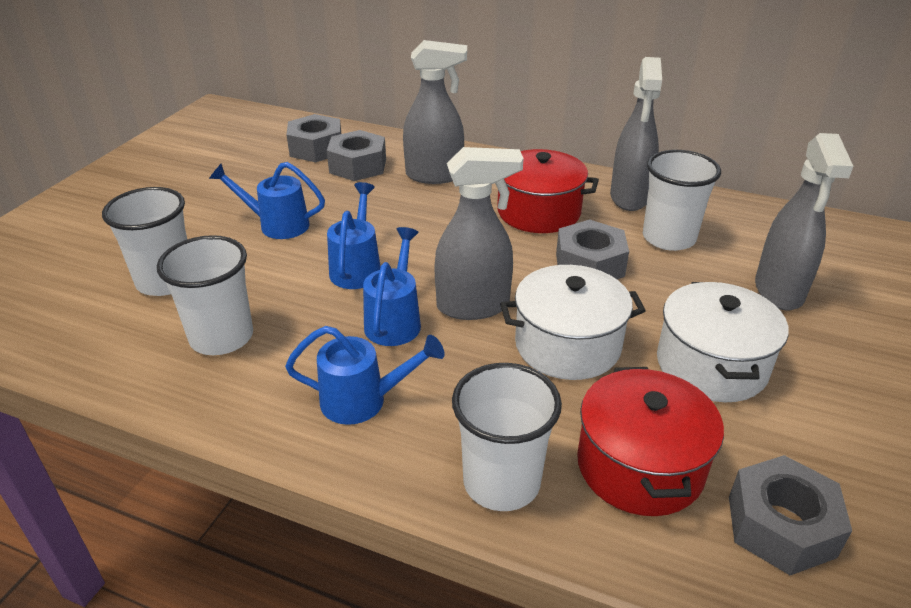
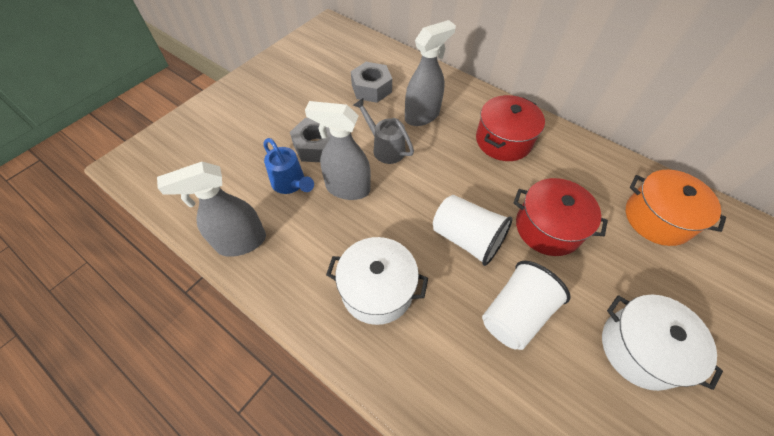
blue watering can: 4 -> 1
grey nut: 4 -> 2
grey spray bottle: 4 -> 3
grey watering can: 0 -> 1
orange pot: 0 -> 1
white cup: 4 -> 2

